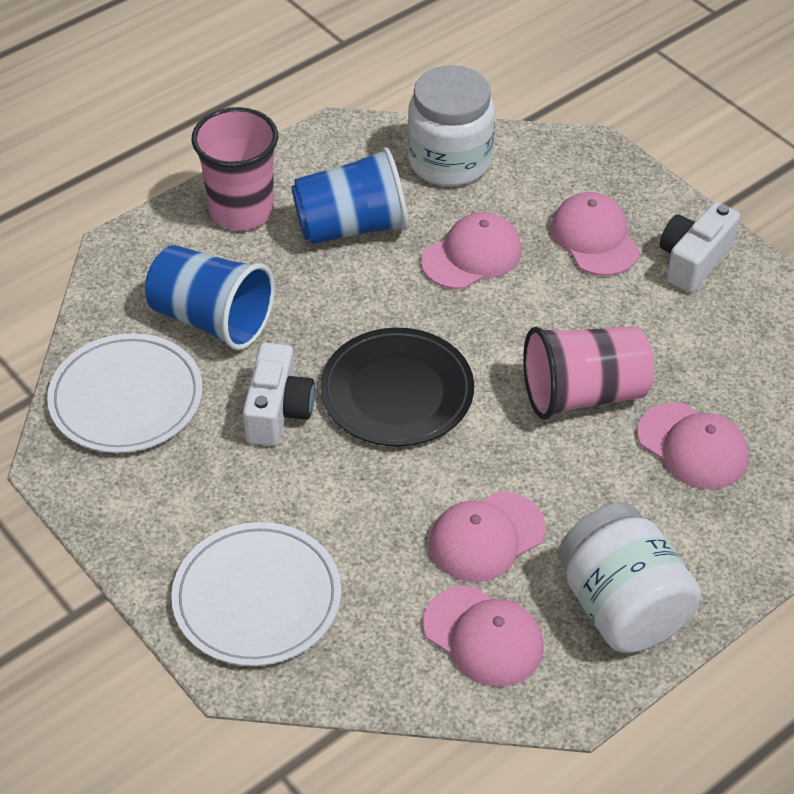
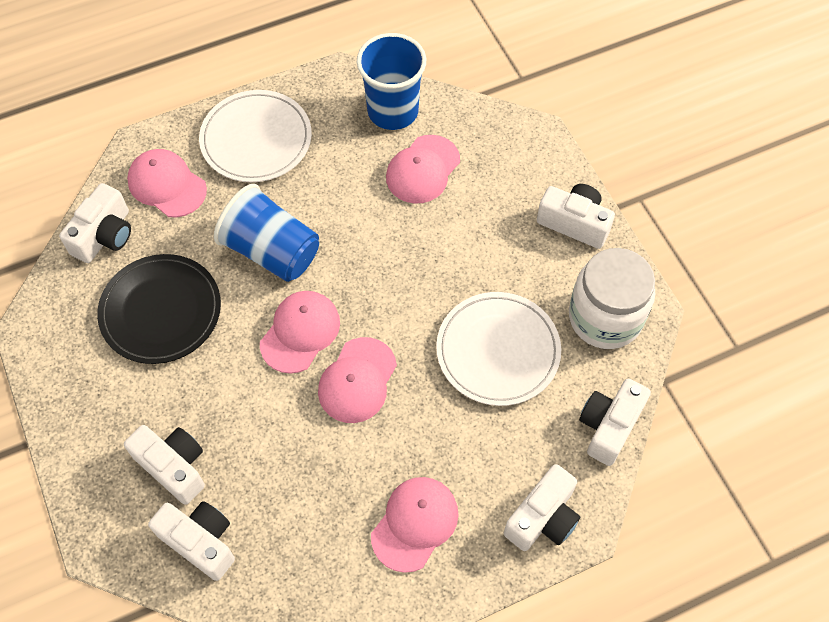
pink cup: 2 -> 0
white camera: 2 -> 6
white jar: 2 -> 1

